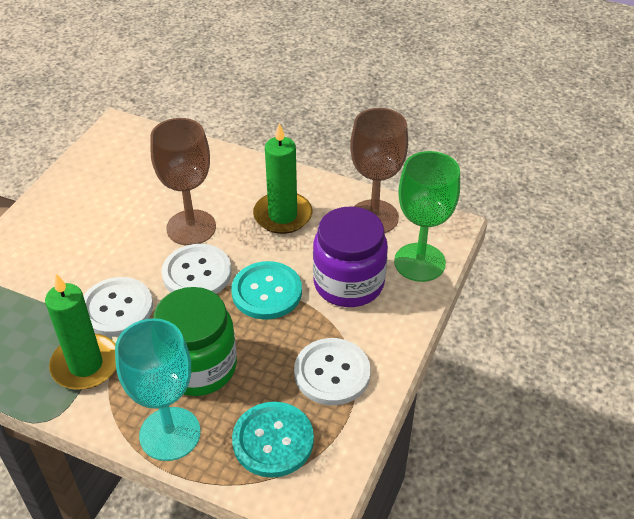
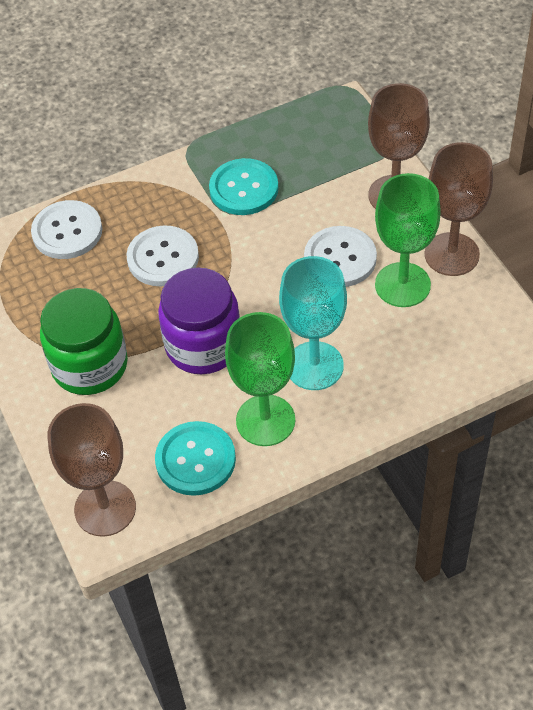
brown goblet: 2 -> 3
green candle: 2 -> 0
green goblet: 1 -> 2

